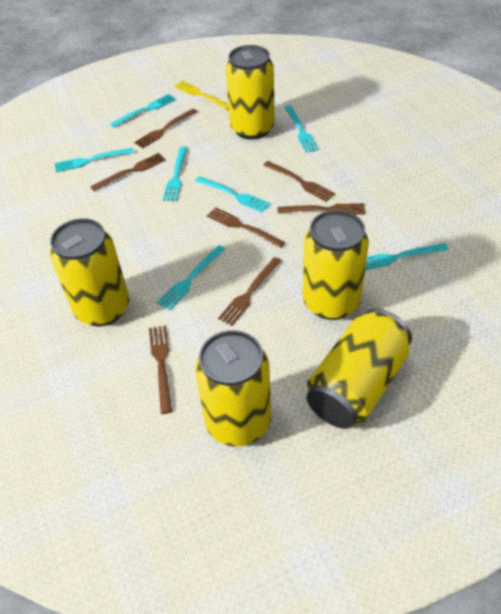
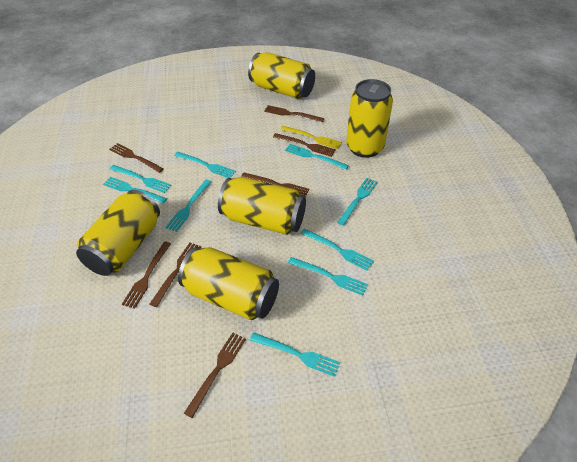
turquoise fork: 7 -> 9

